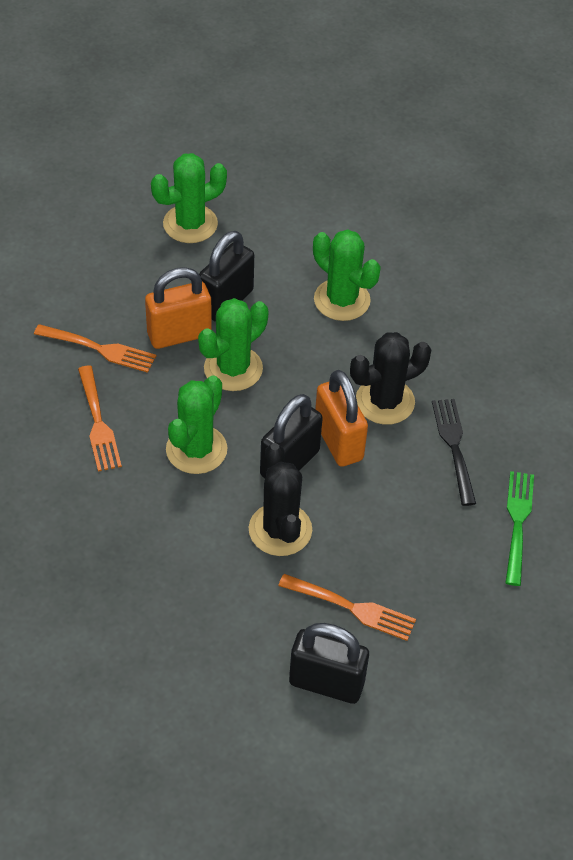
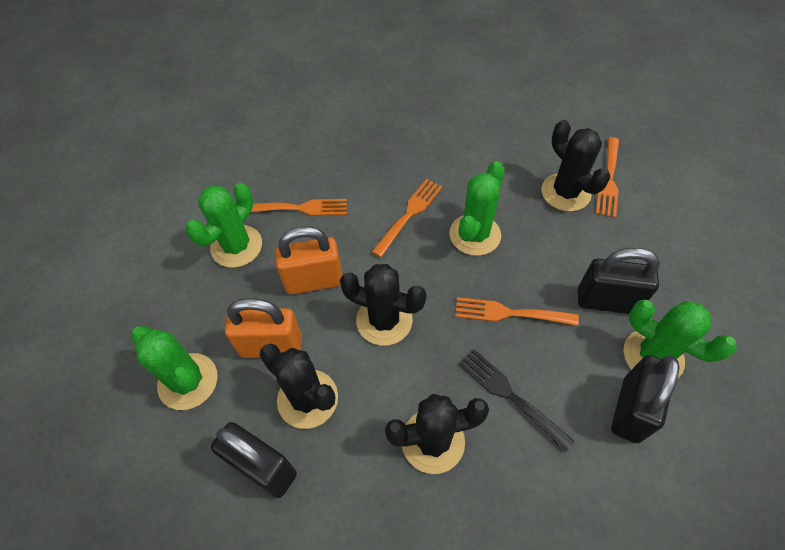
black cactus: 2 -> 4
green fork: 1 -> 0
orange fork: 3 -> 4

